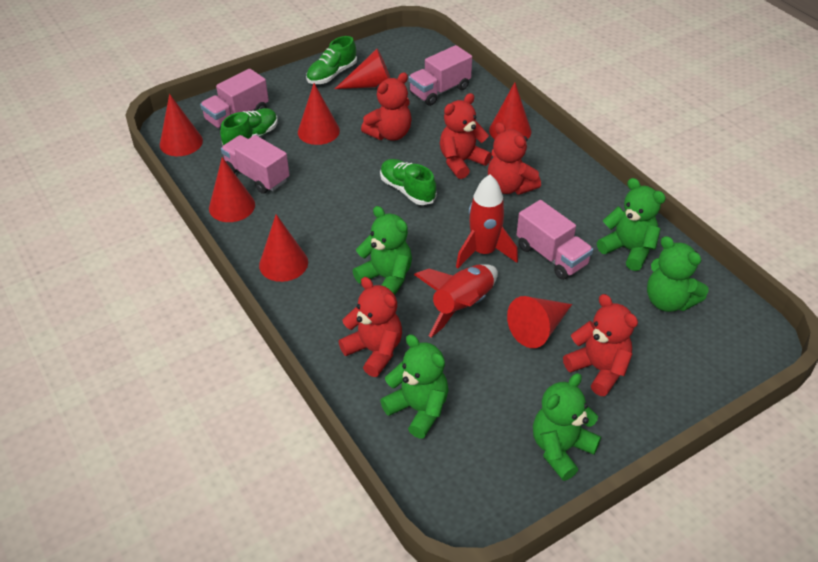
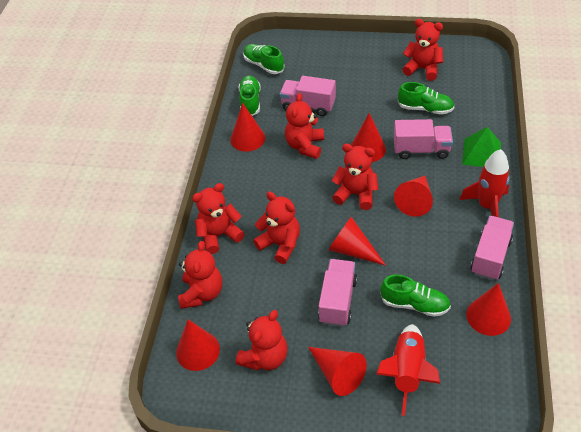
green pyramid: 0 -> 1
green shoe: 3 -> 4
green teddy bear: 5 -> 0
red teddy bear: 5 -> 7

